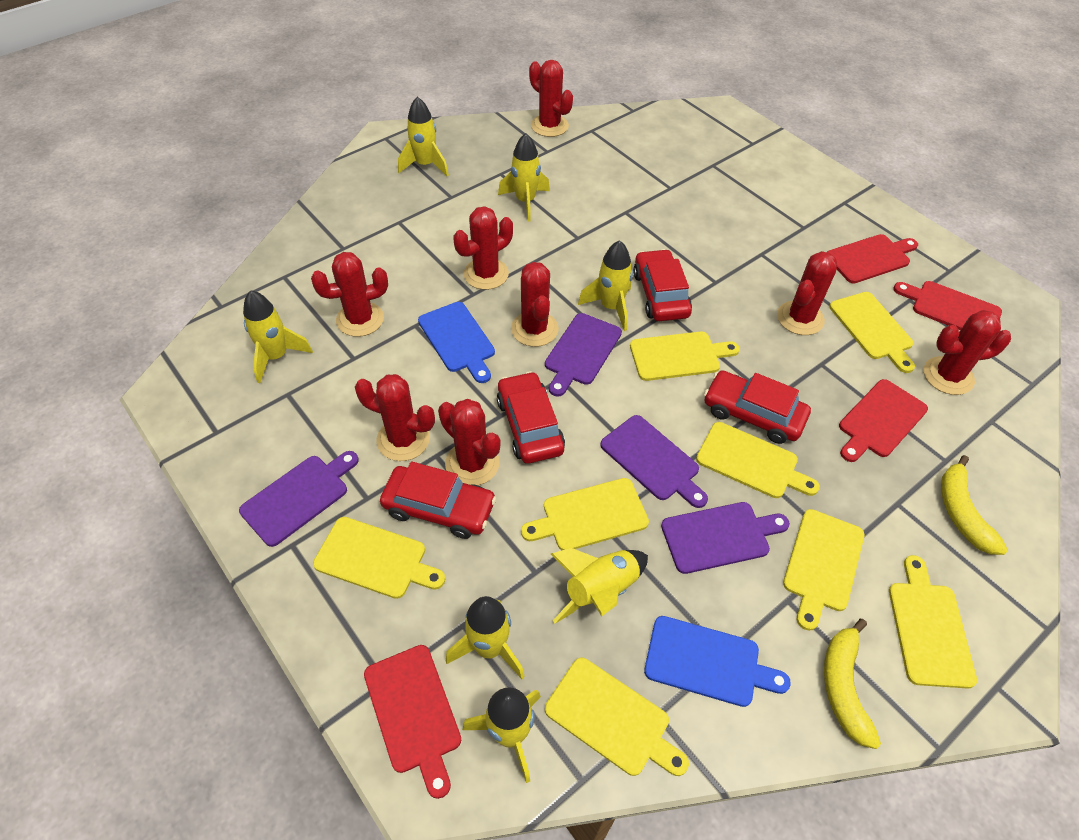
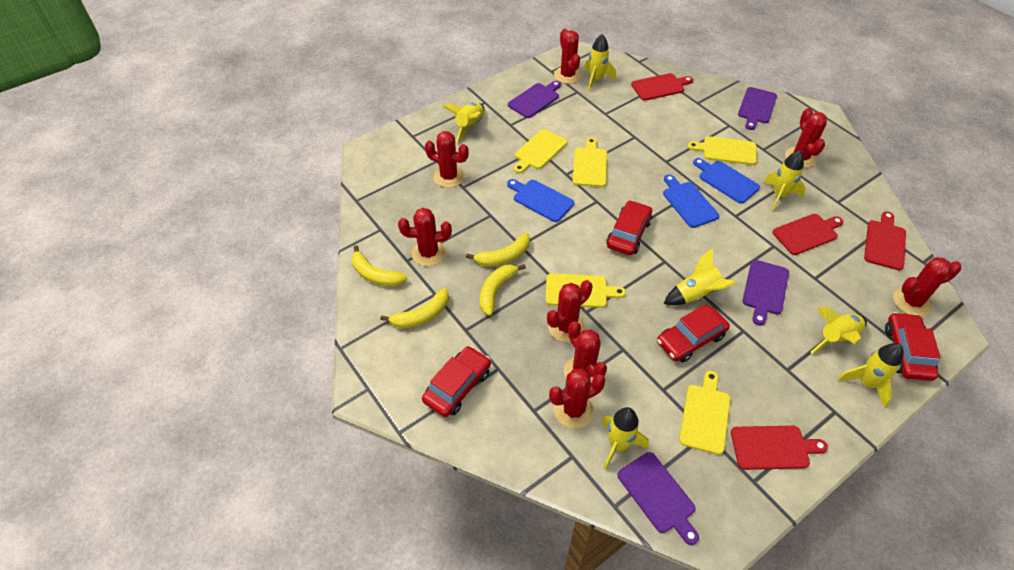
blue cutting board: 2 -> 3
yellow banana: 2 -> 4
yellow cutting board: 8 -> 5

